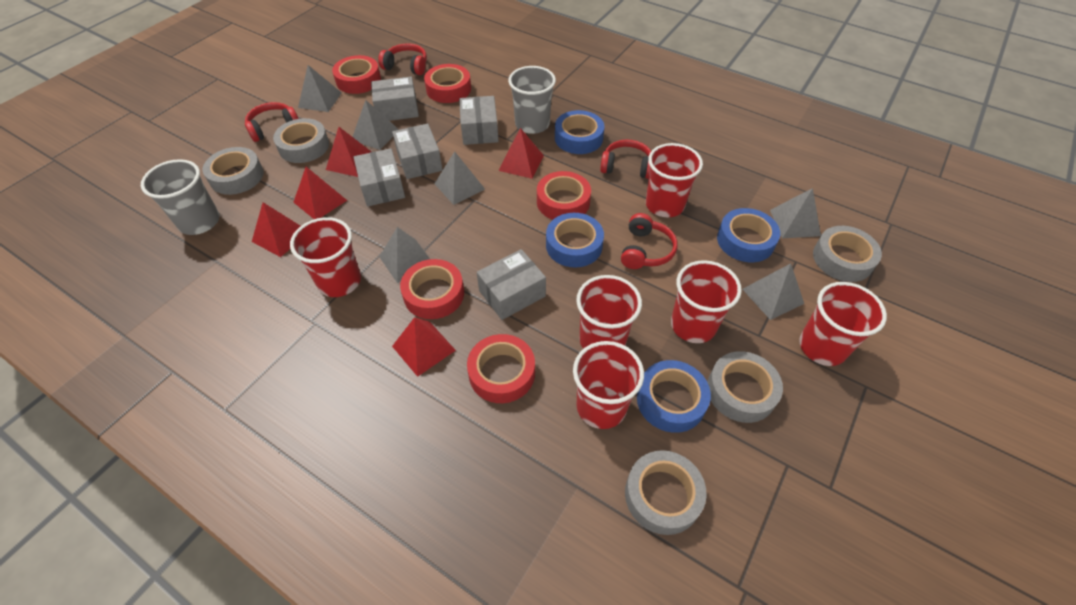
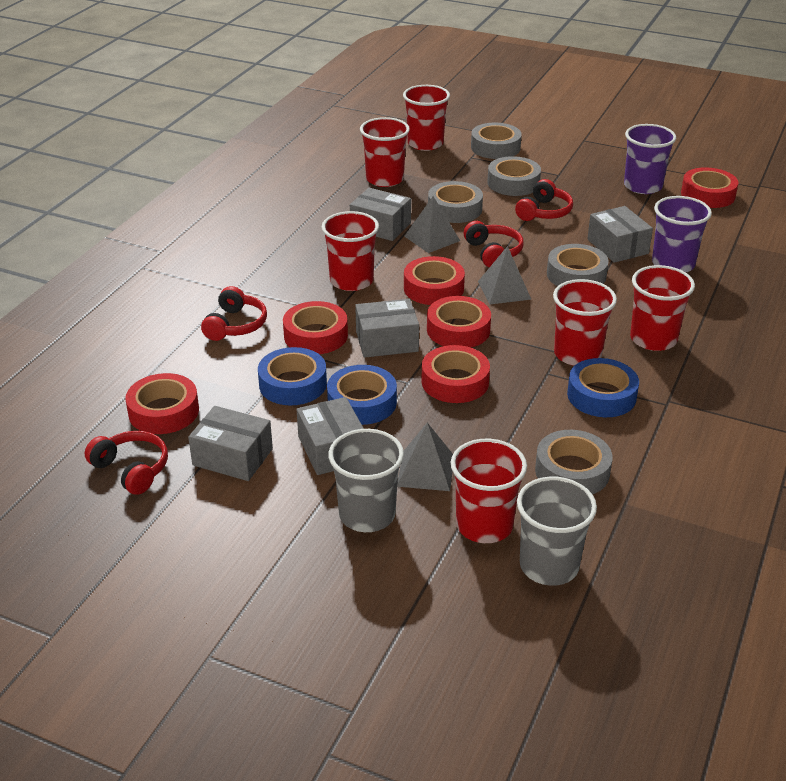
blue tape: 4 -> 3
grey pyramid: 6 -> 3
purple cup: 0 -> 2
red pyramid: 5 -> 0
red tape: 5 -> 6

